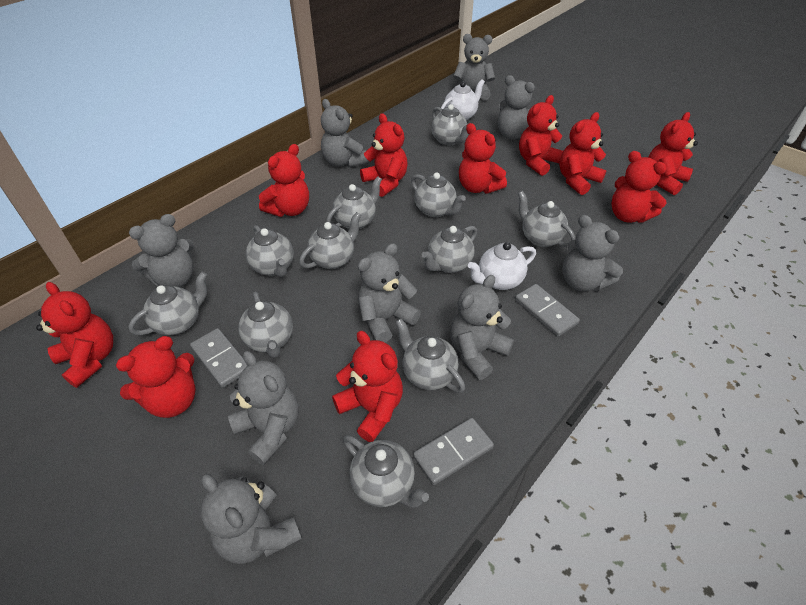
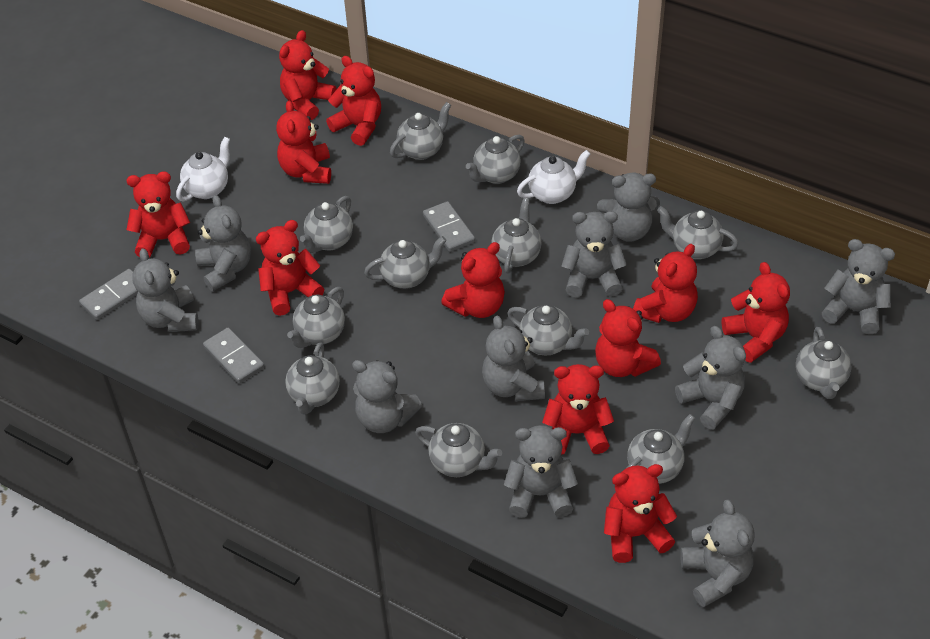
grey teapot: 11 -> 12
grey teddy bear: 9 -> 10
red teddy bear: 10 -> 11

